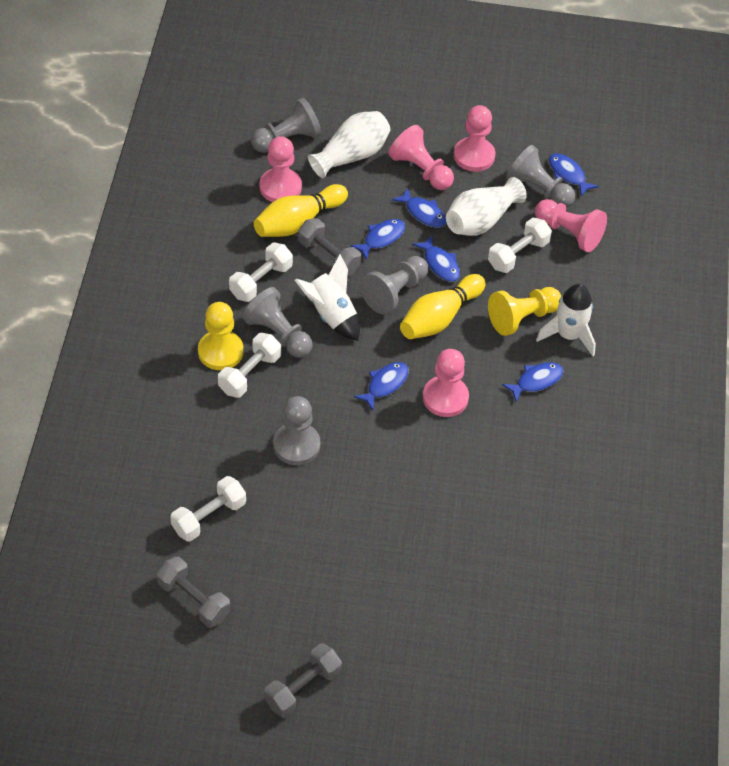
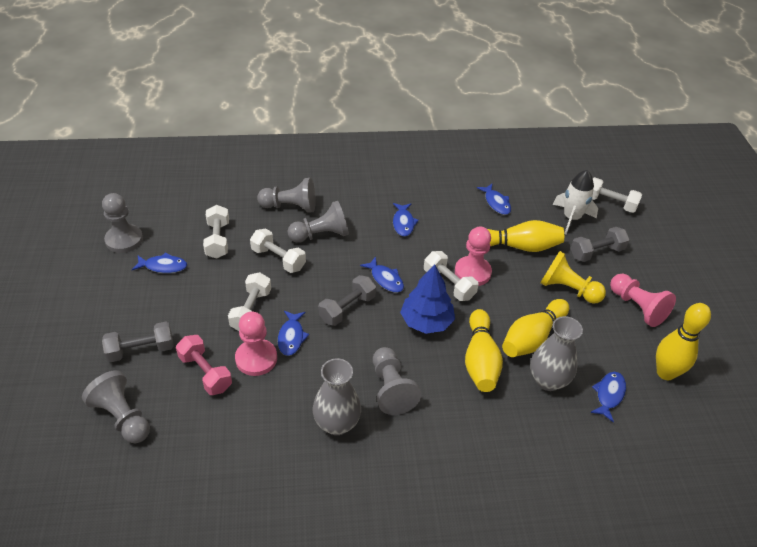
blue tree: 0 -> 1
grey vase: 0 -> 2
pink dumbbell: 0 -> 1
pink pawn: 5 -> 3
white dumbbell: 4 -> 5
white rocket: 2 -> 1
white vase: 2 -> 0
yellow bowling pin: 2 -> 4
yellow pawn: 2 -> 1

